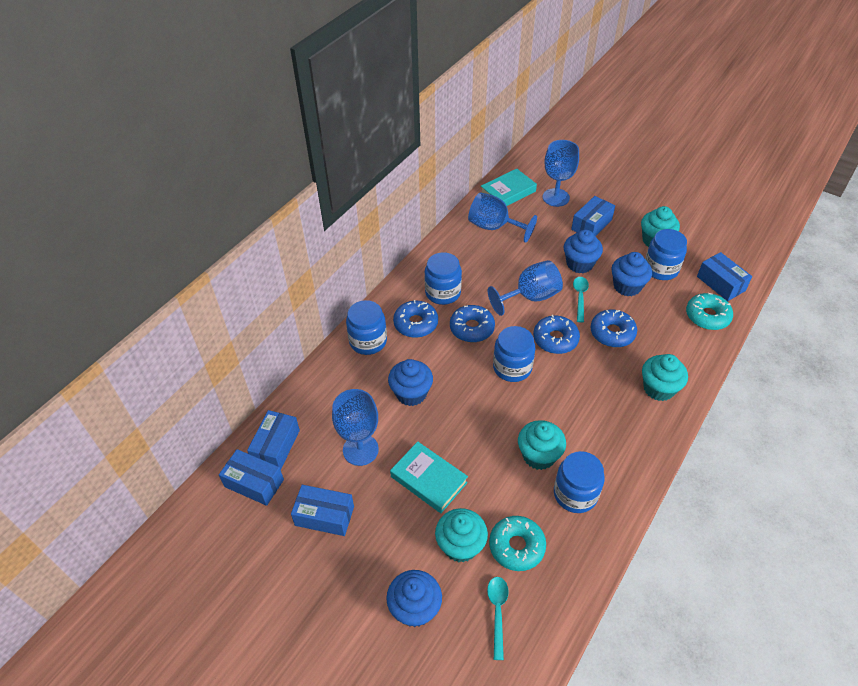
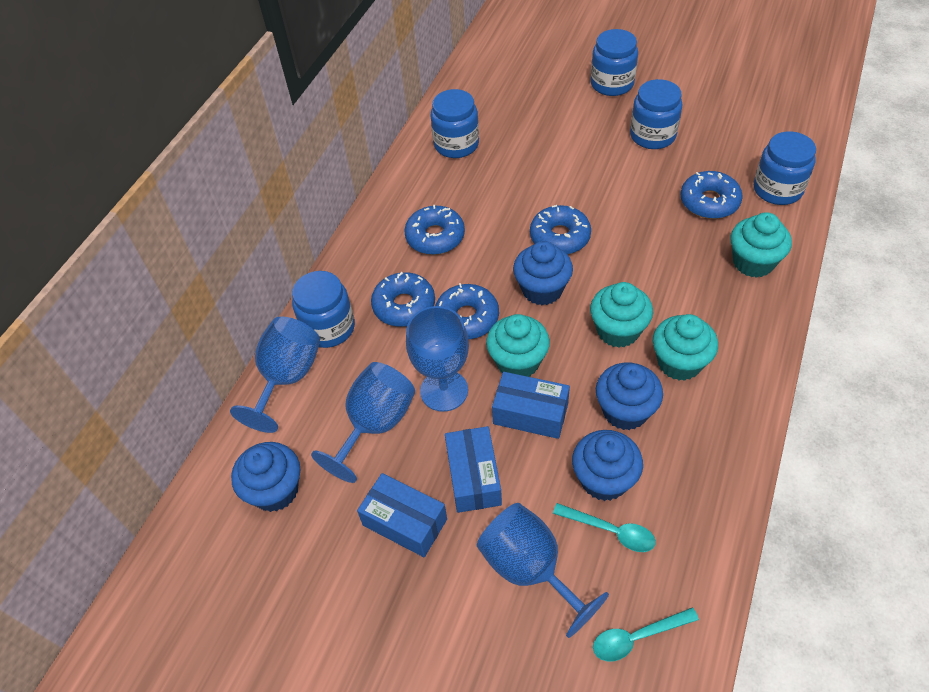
blue box: 5 -> 3
blue donut: 4 -> 5
turquoise book: 2 -> 0
turquoise donut: 2 -> 0

